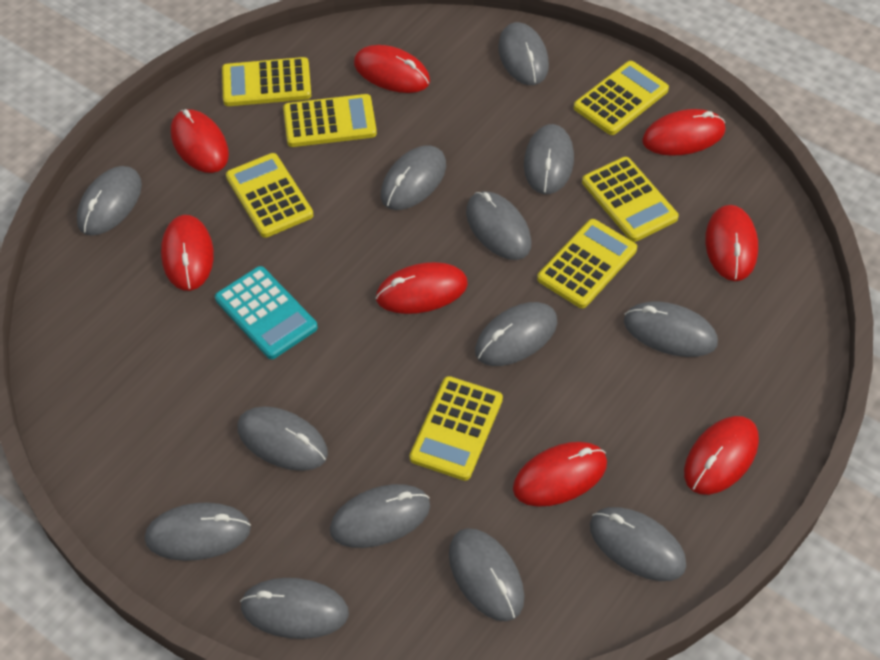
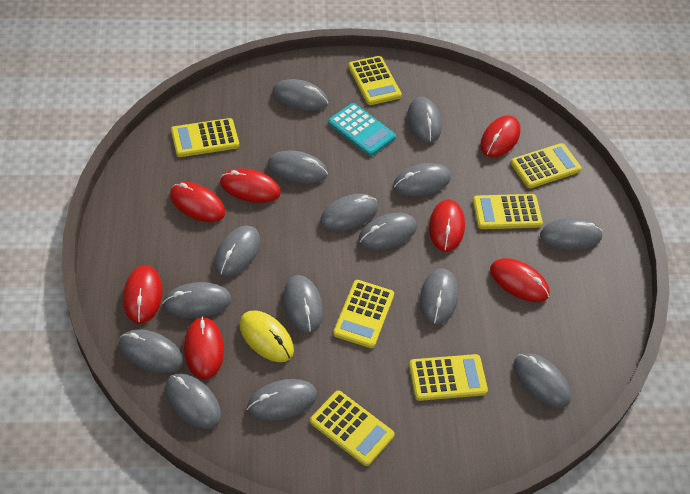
grey mouse: 13 -> 15
red mouse: 8 -> 7
yellow mouse: 0 -> 1

